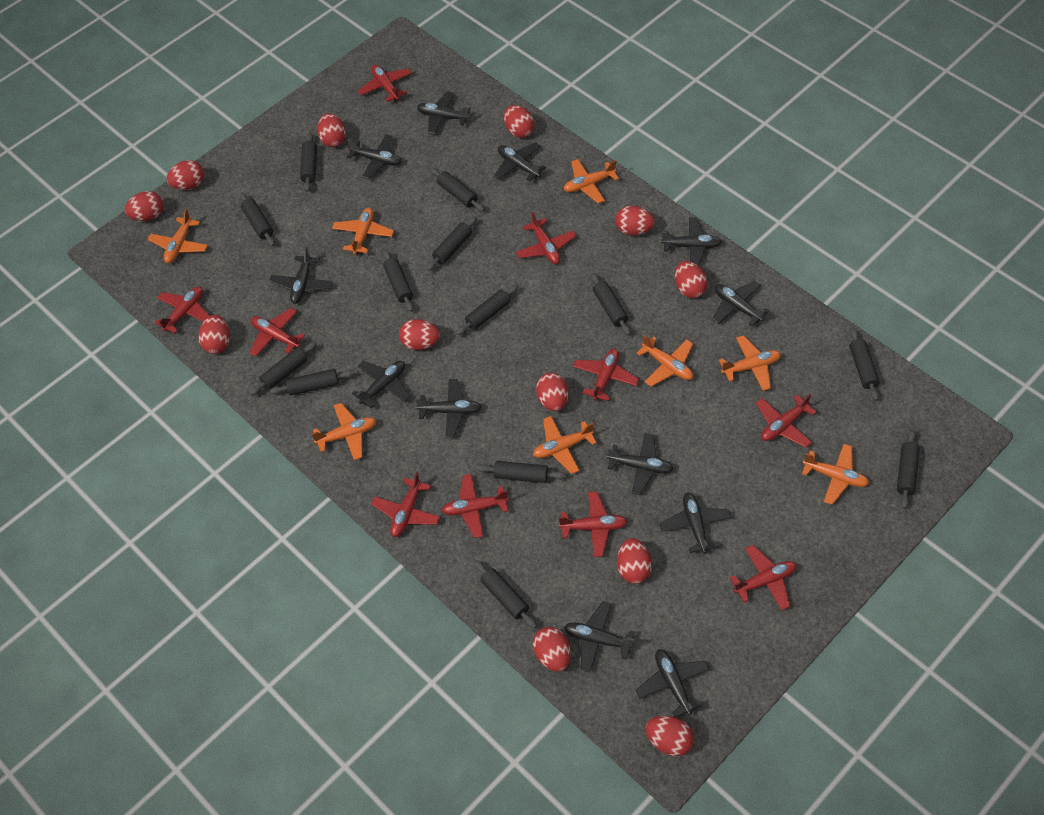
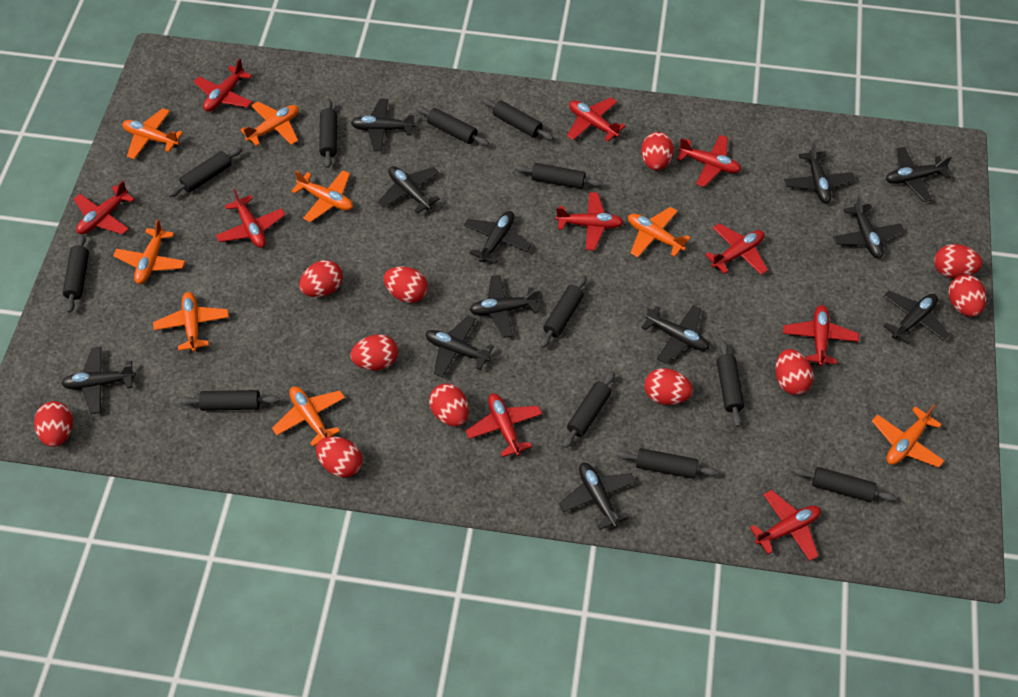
black rolling pin: 13 -> 12
red egg: 12 -> 11

